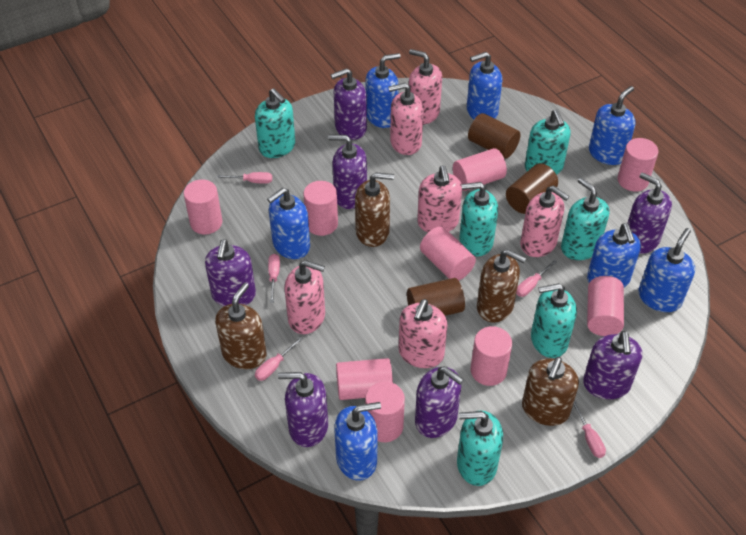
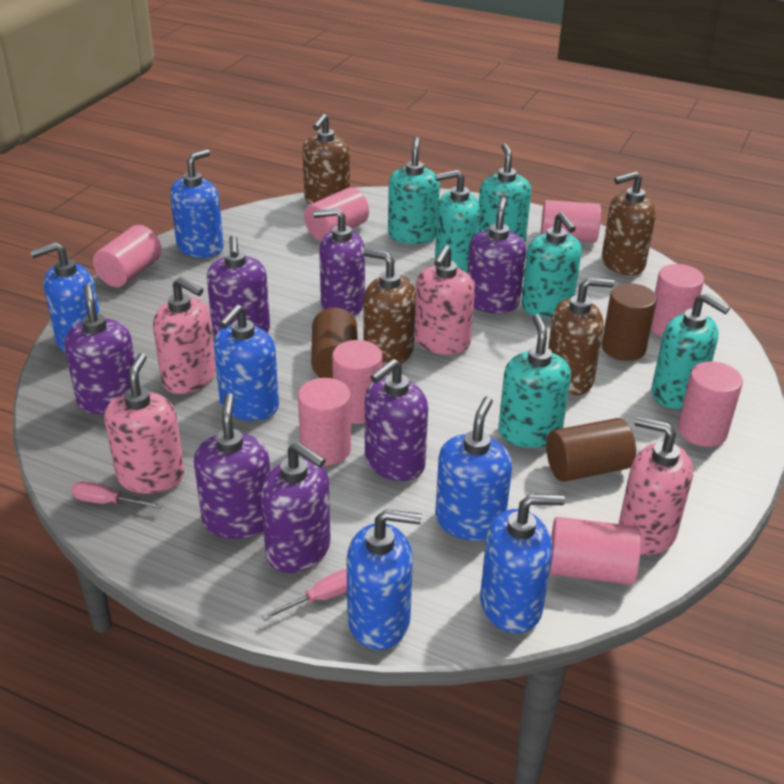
blue soap dispenser: 7 -> 6
pink cylinder: 9 -> 8
pink screwdriver: 5 -> 2
pink soap dispenser: 6 -> 4

